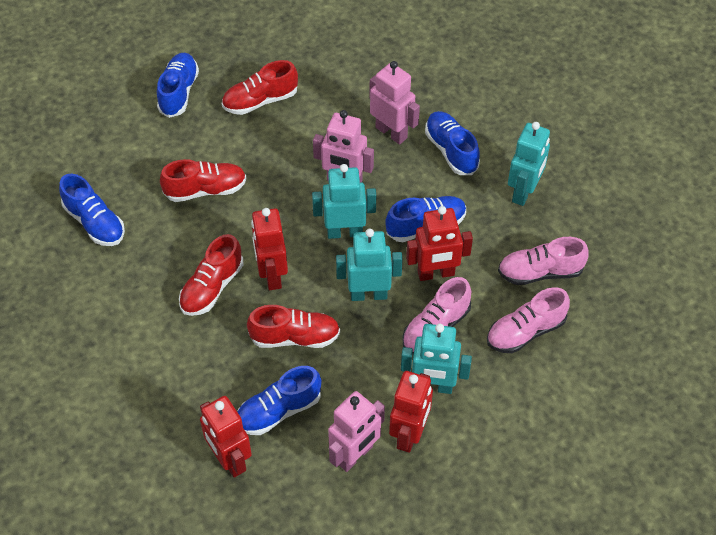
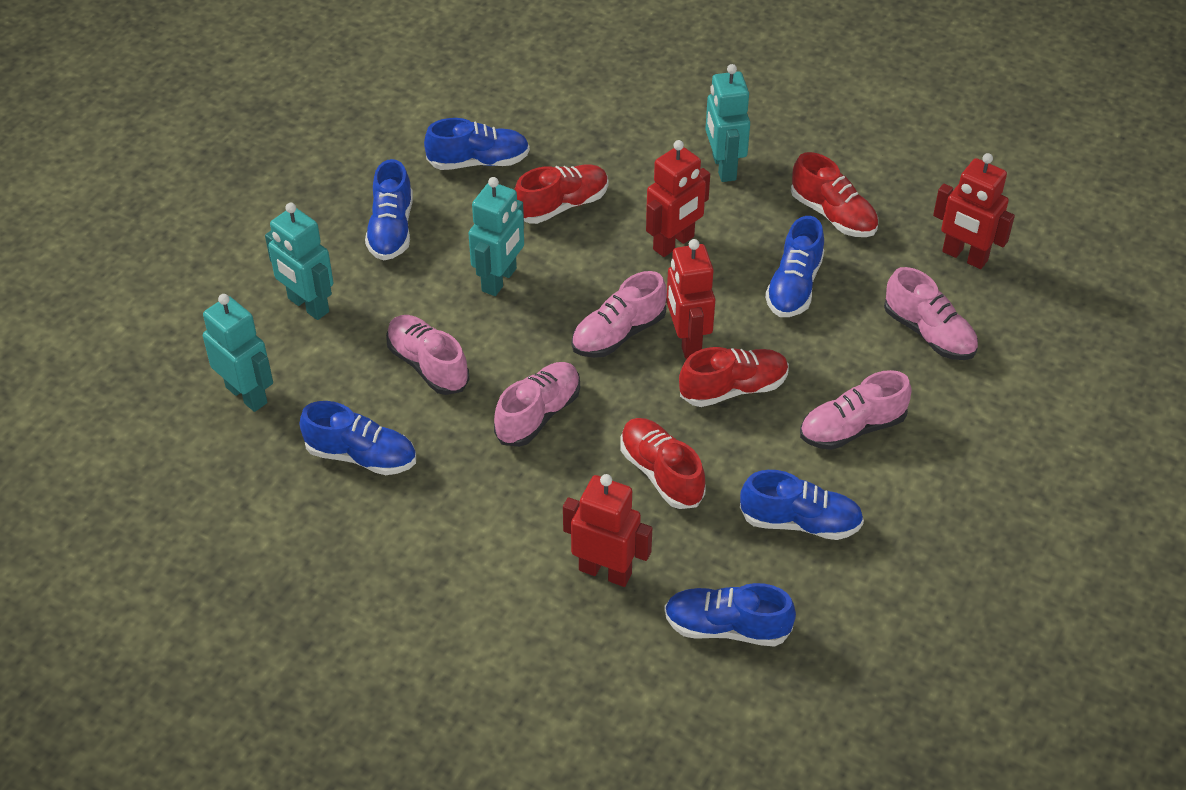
blue shoe: 5 -> 6
pink robot: 3 -> 0
pink shoe: 3 -> 5

